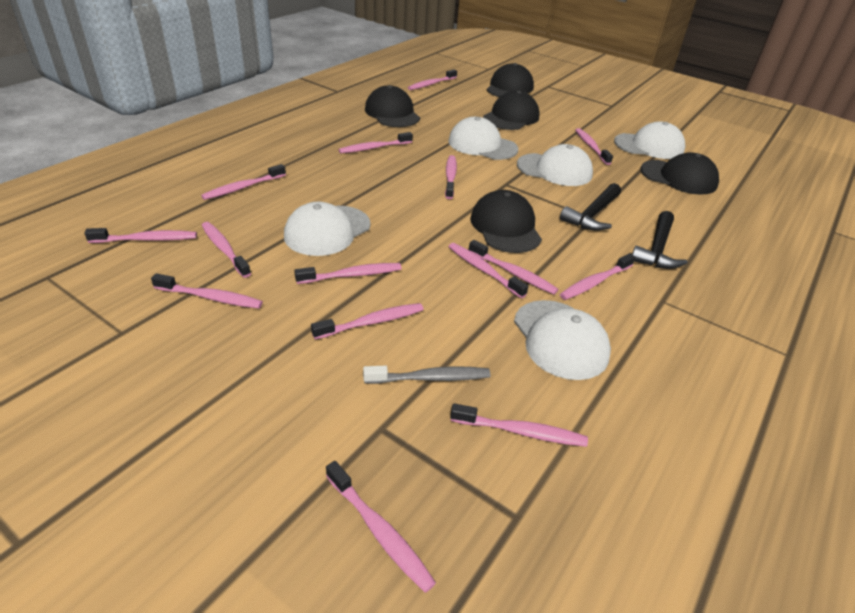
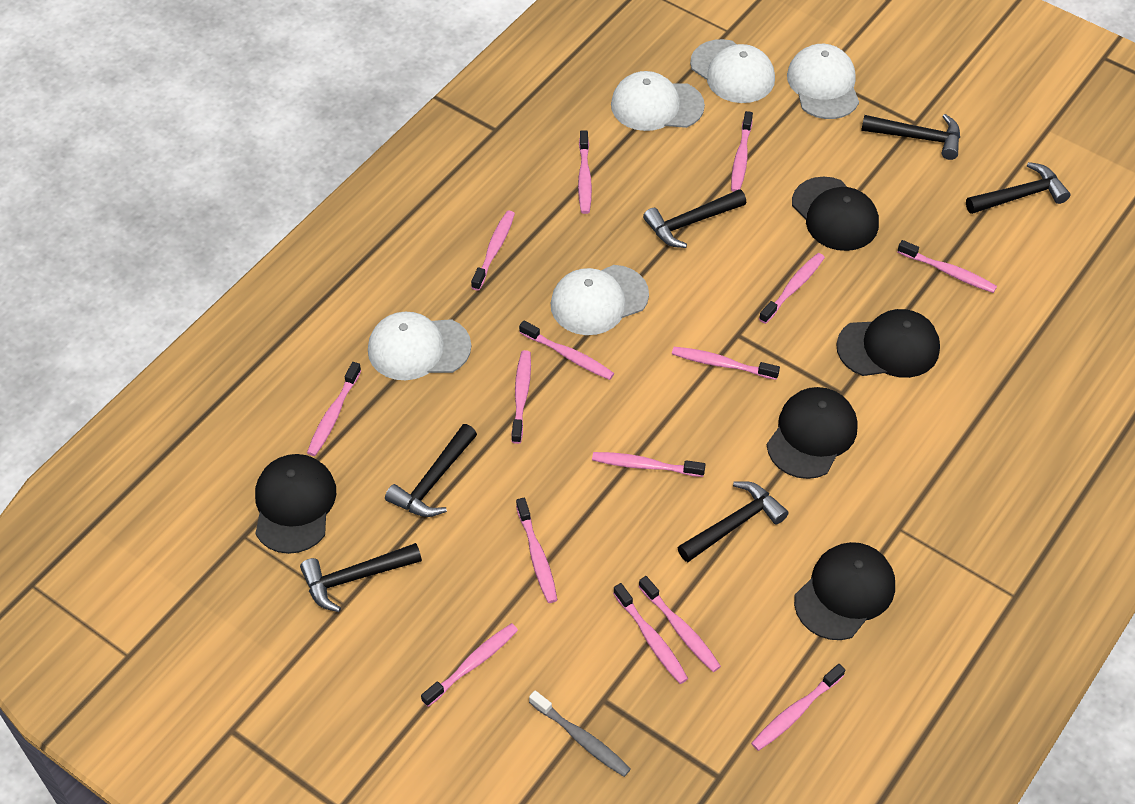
black hammer: 2 -> 6

